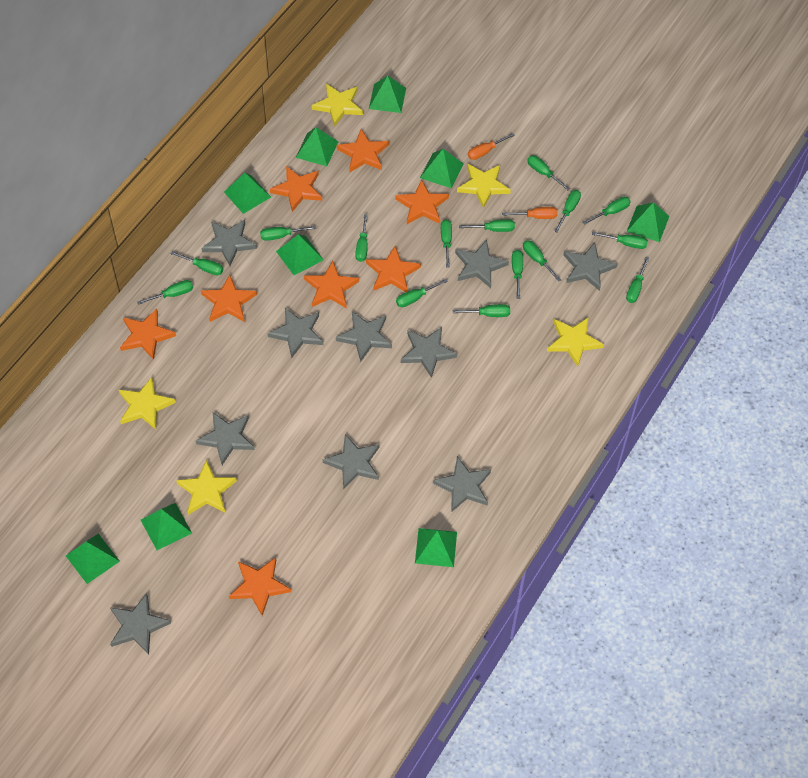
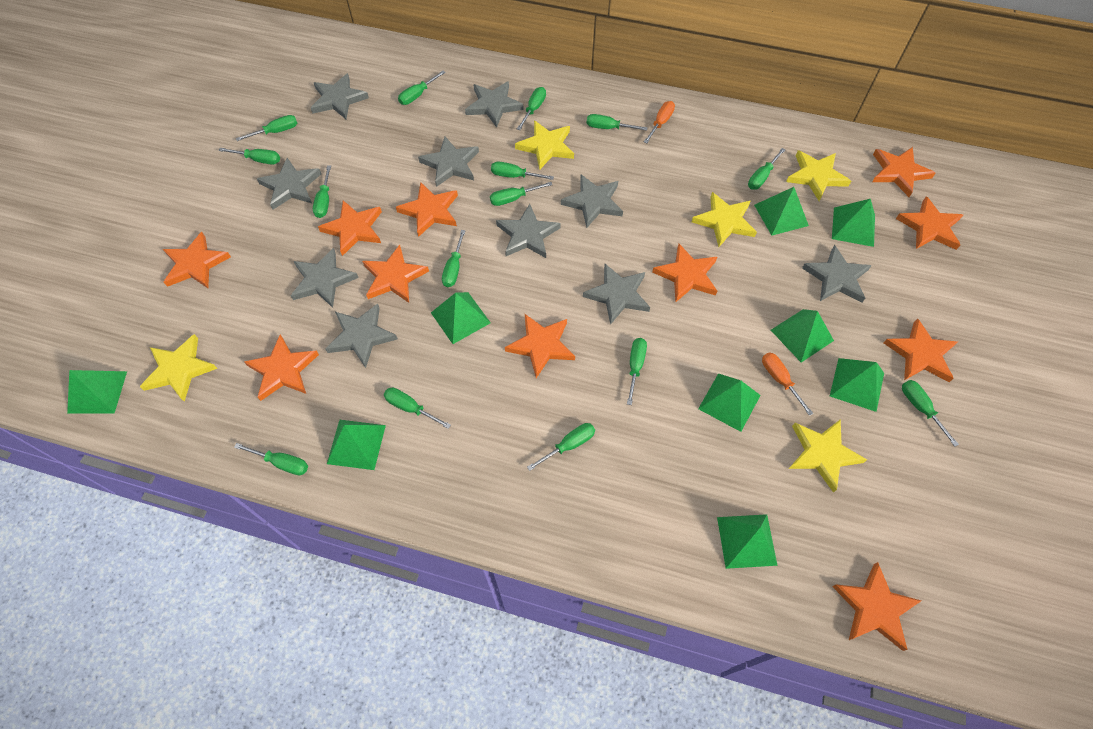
orange star: 8 -> 11

